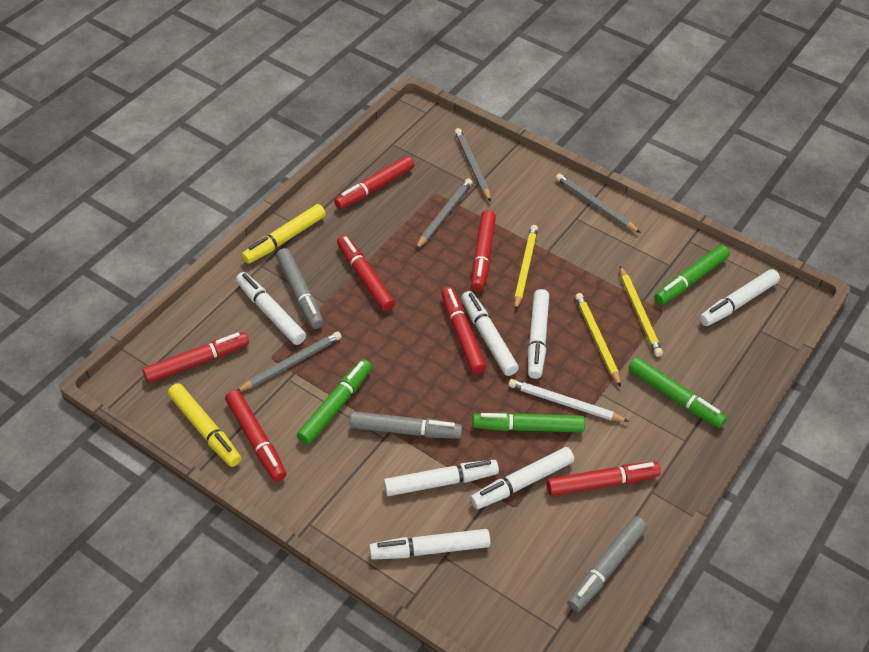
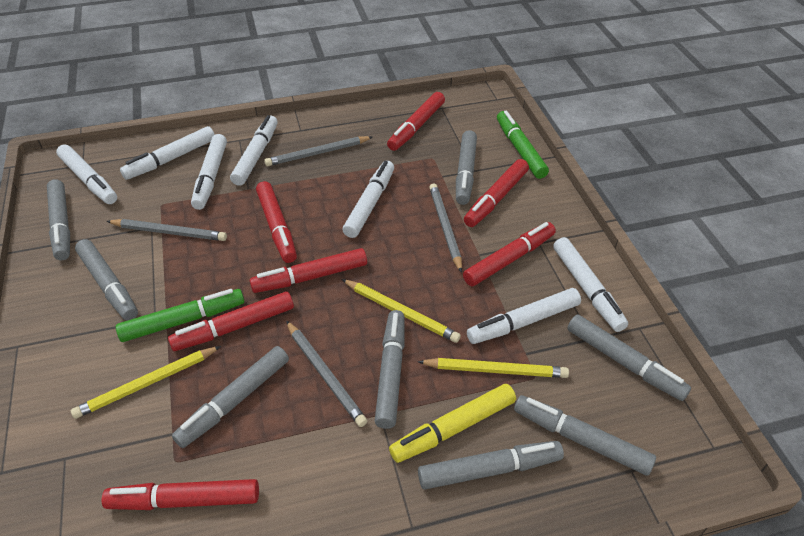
green marker: 4 -> 2
grey marker: 3 -> 8
white pencil: 1 -> 0
yellow marker: 2 -> 1

